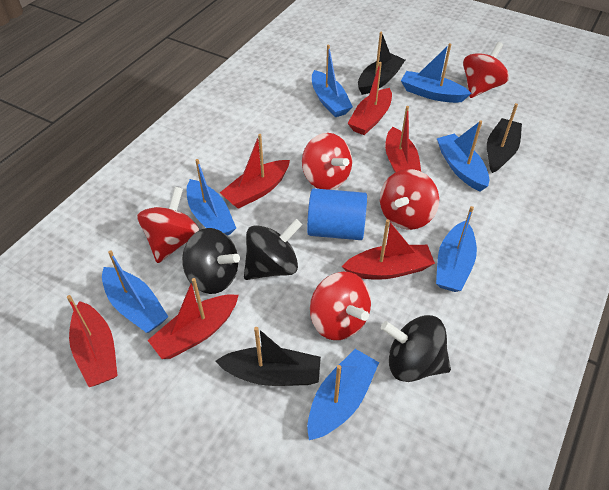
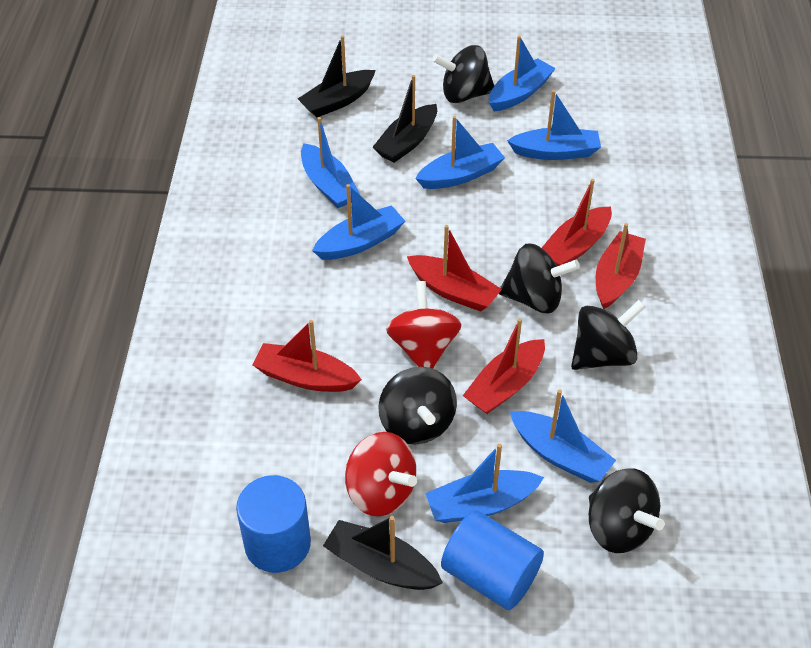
black spinning top: 3 -> 5
blue cylinder: 1 -> 2
red boat: 6 -> 5
red spinning top: 5 -> 2

